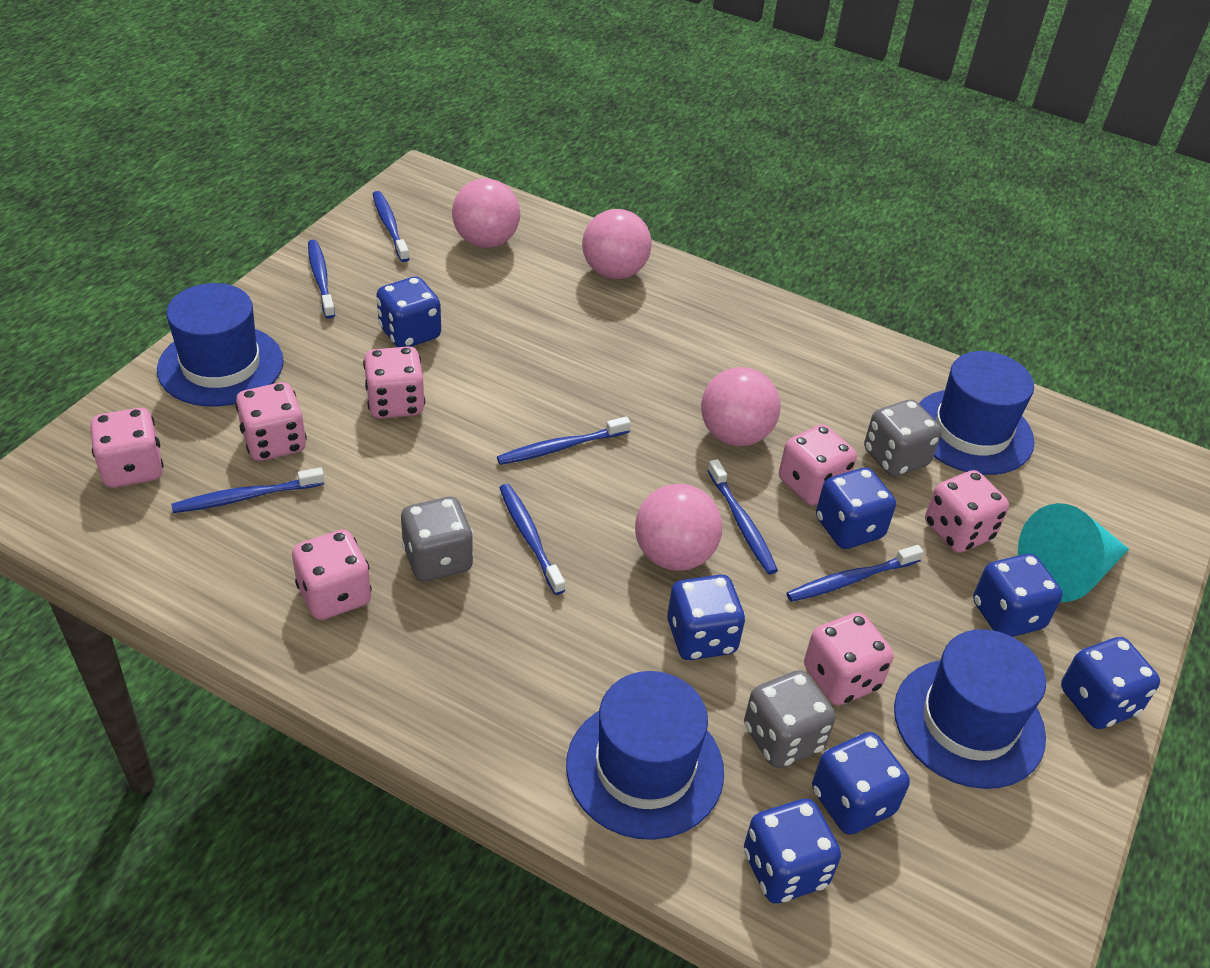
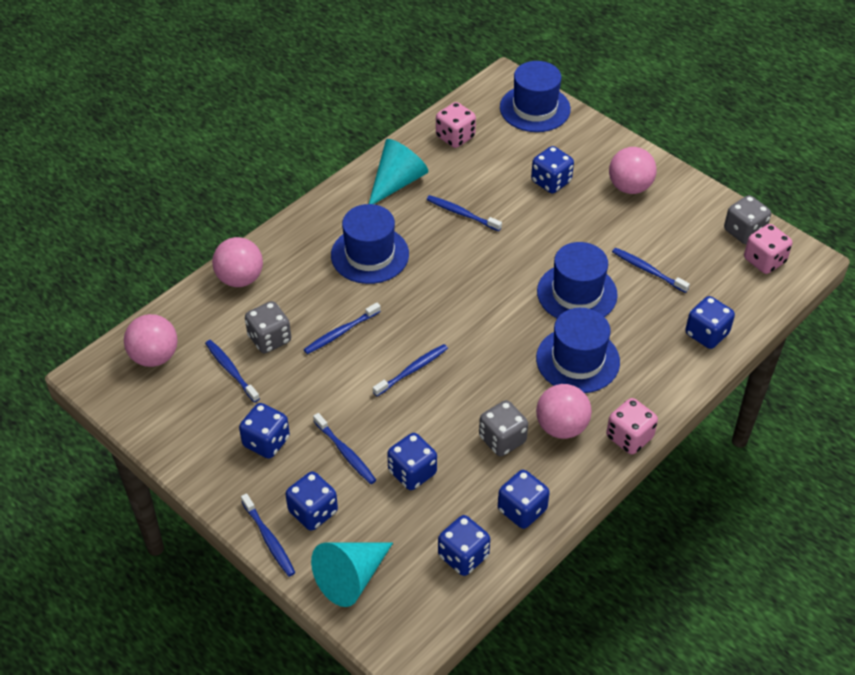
pink dice: 7 -> 3
turquoise cone: 1 -> 2

